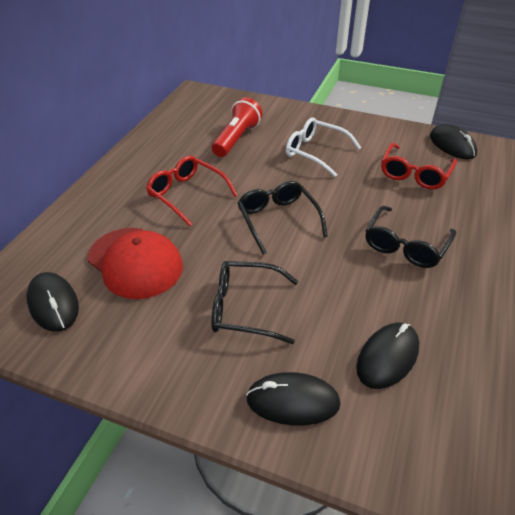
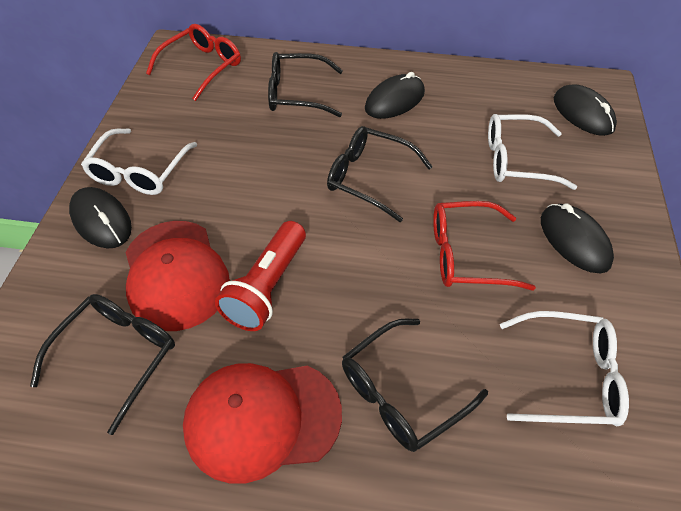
black glasses: 3 -> 4
red cap: 1 -> 2
white glasses: 1 -> 3

